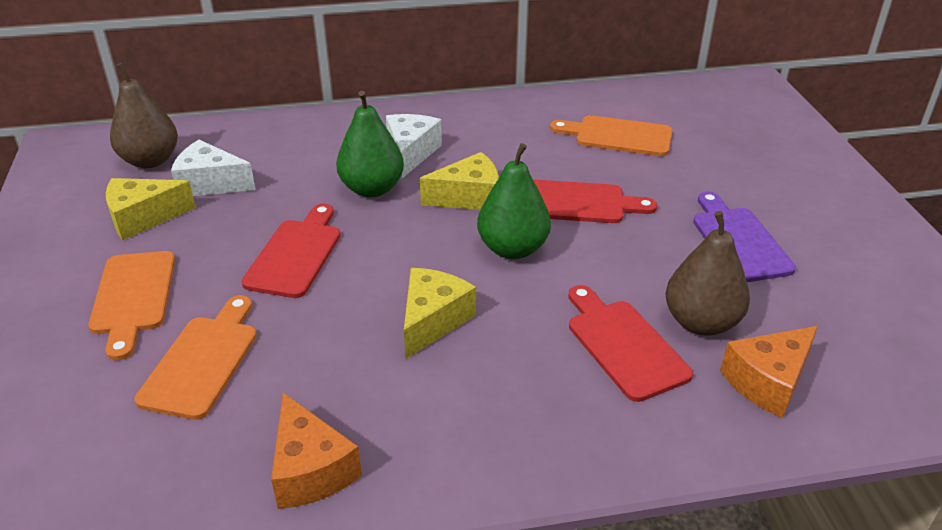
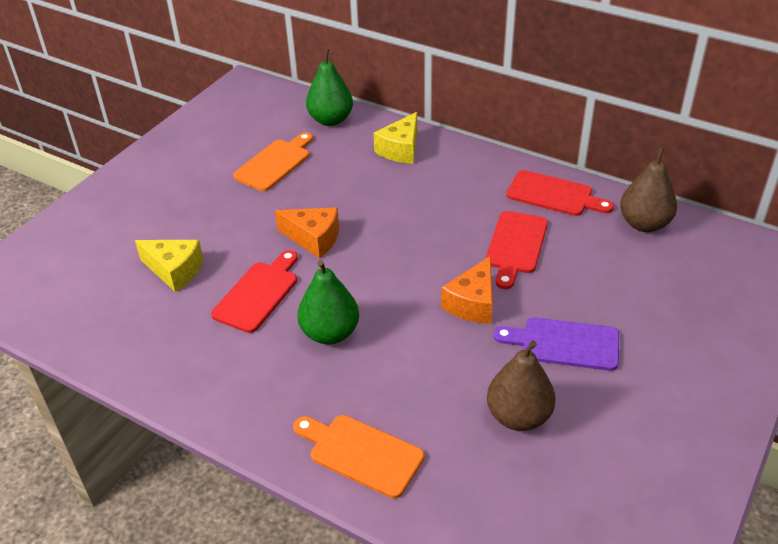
orange cutting board: 3 -> 2
white cheese: 2 -> 0
yellow cheese: 3 -> 2

